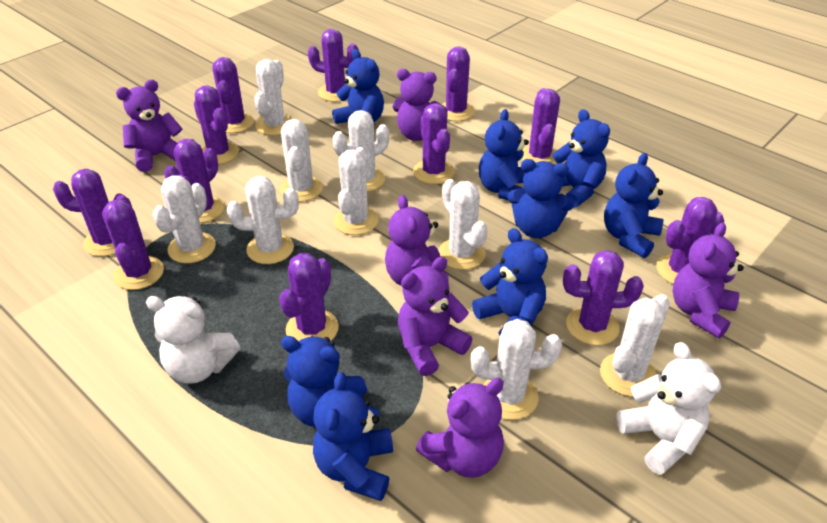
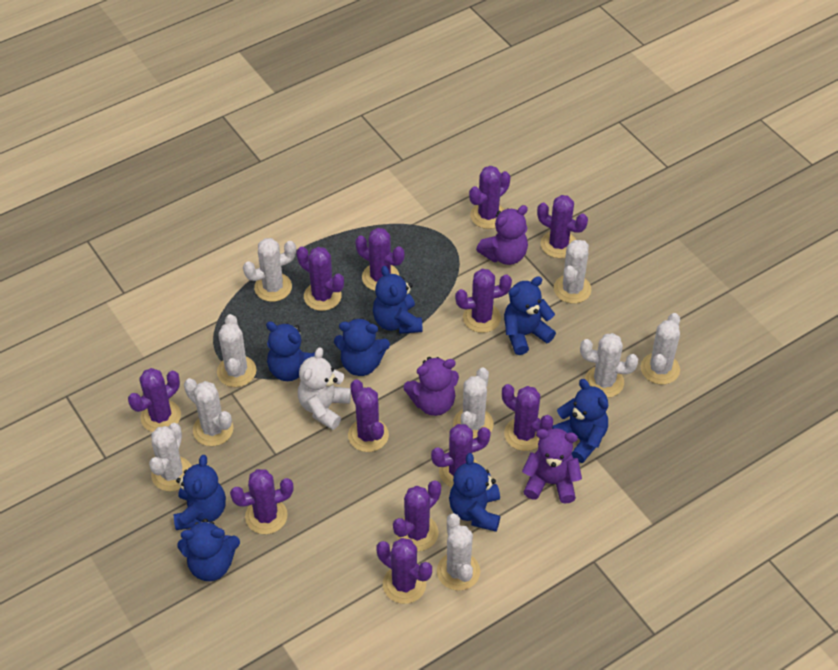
purple teddy bear: 6 -> 3
white teddy bear: 2 -> 1

